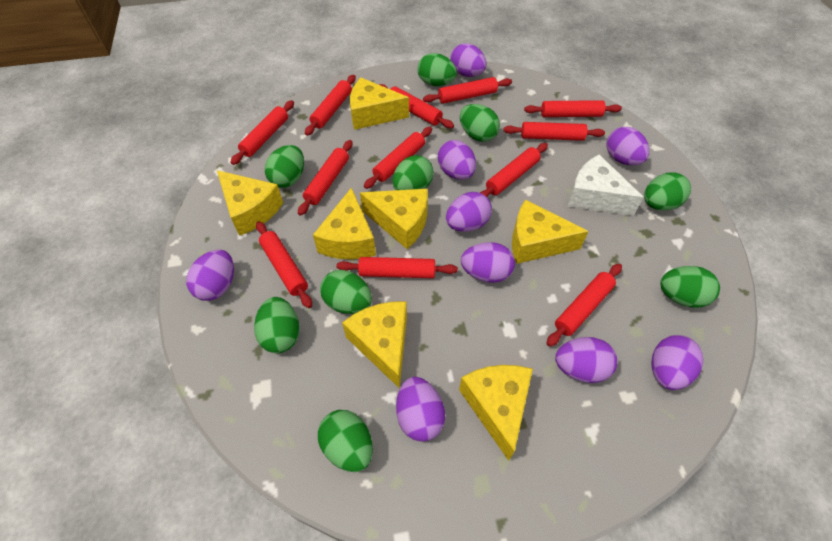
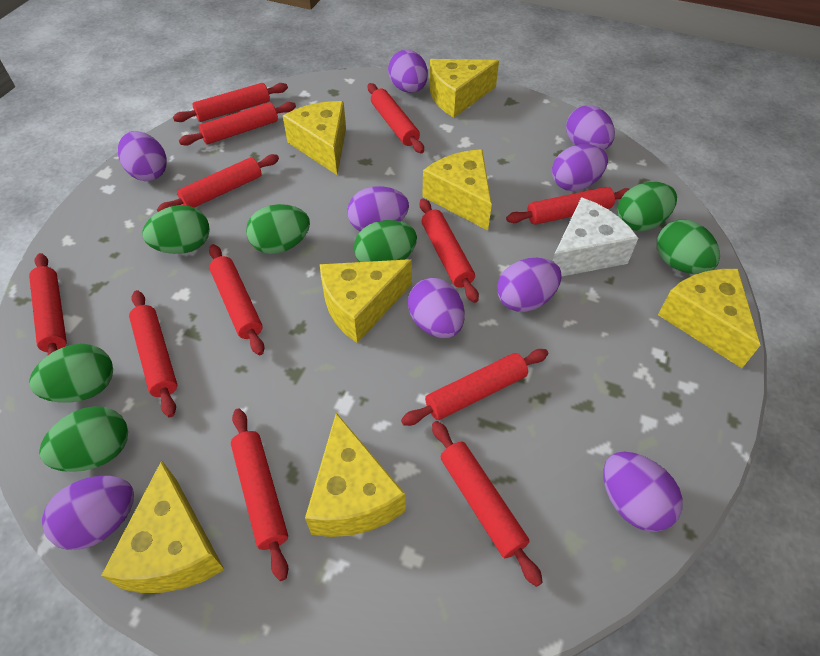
green egg: 9 -> 7

